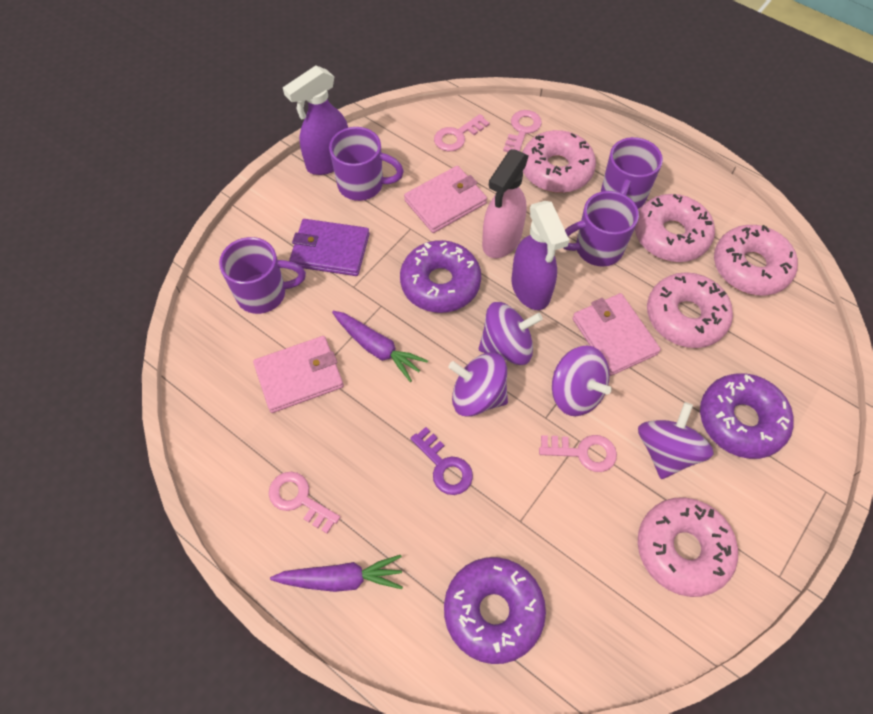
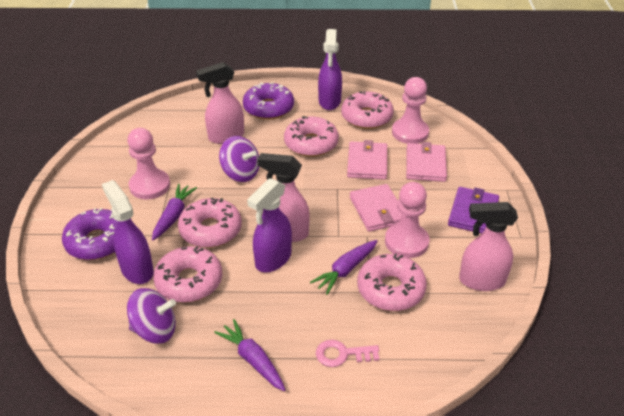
pink key: 4 -> 1
pink pawn: 0 -> 3
pink spray bottle: 1 -> 3
purple carrot: 2 -> 3
purple donut: 3 -> 2
purple key: 1 -> 0
purple mug: 4 -> 0
purple spinning top: 4 -> 2
purple spray bottle: 2 -> 3

